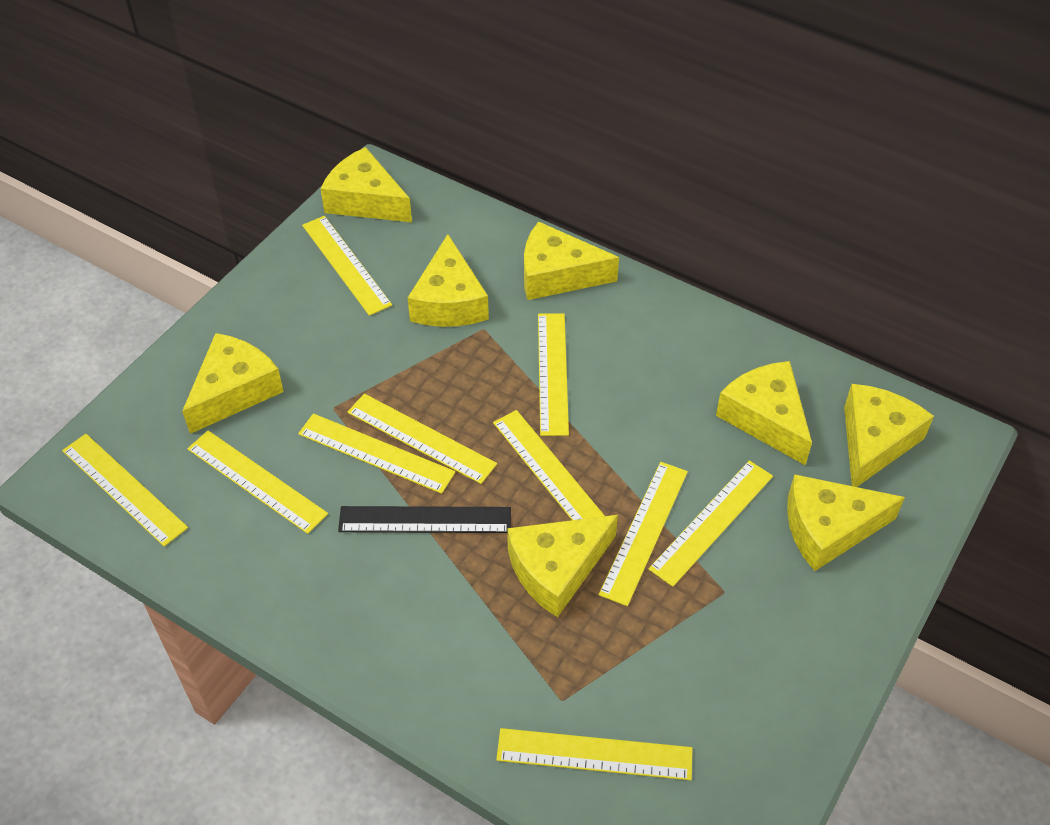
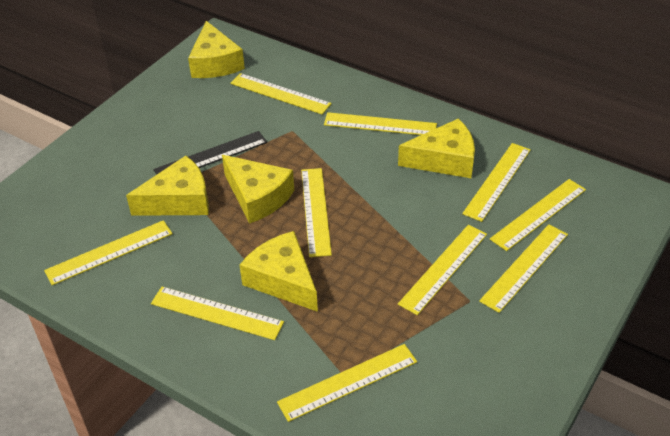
yellow cheese: 8 -> 5

